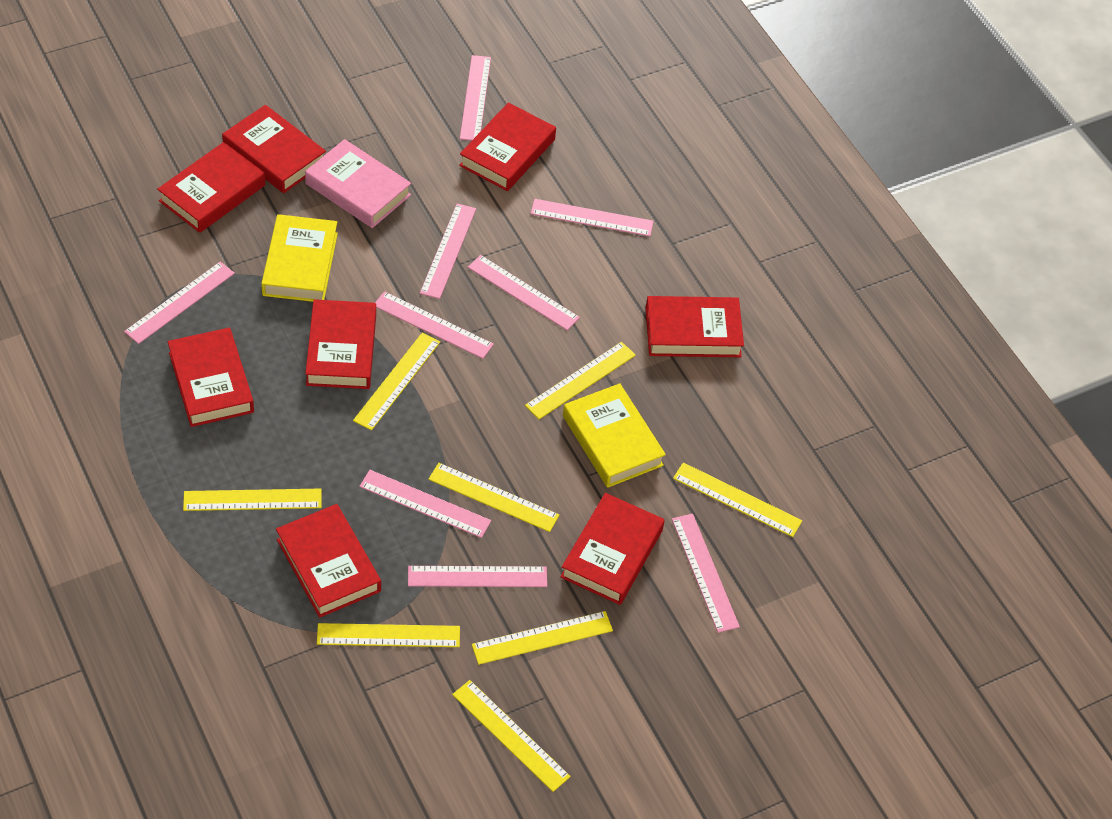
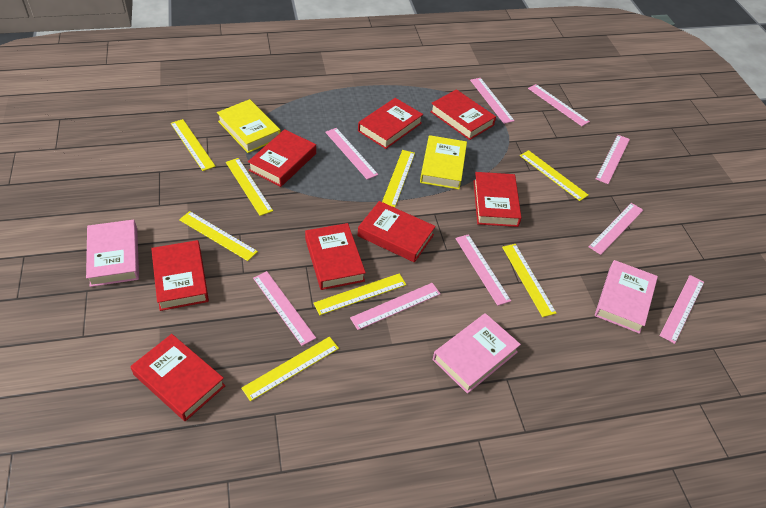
pink book: 1 -> 3

